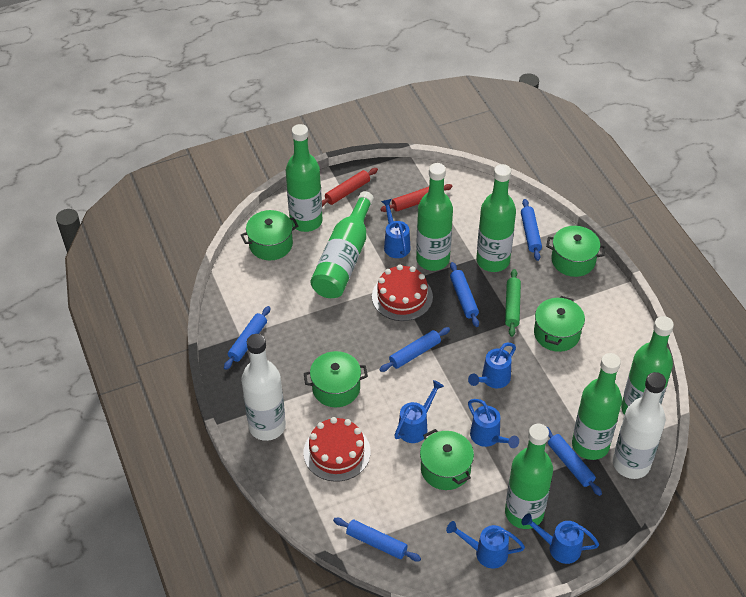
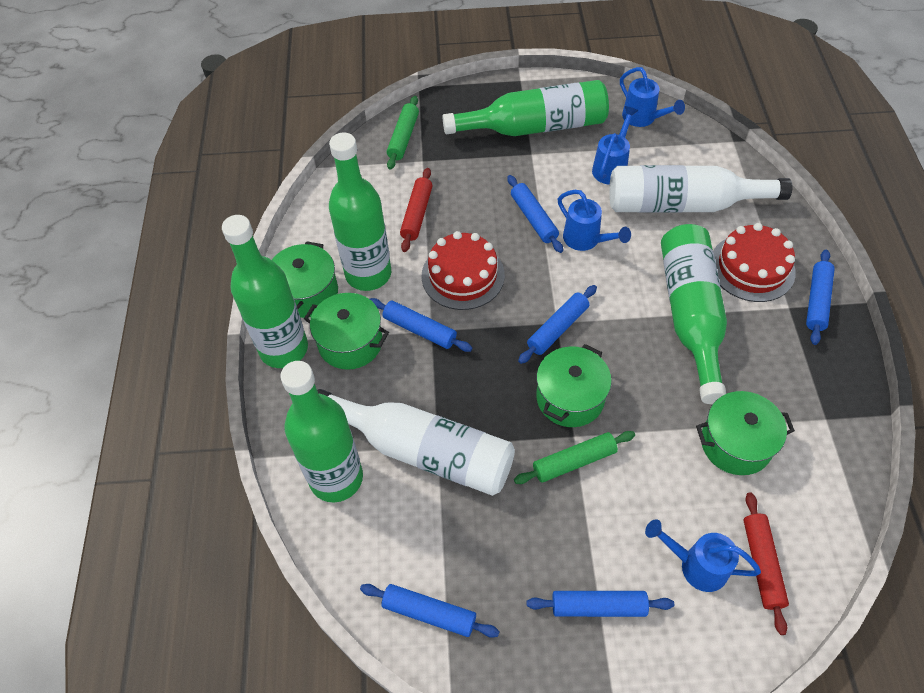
blue watering can: 6 -> 4
green bottle: 7 -> 5
green pot: 5 -> 4
green rolling pin: 1 -> 2

